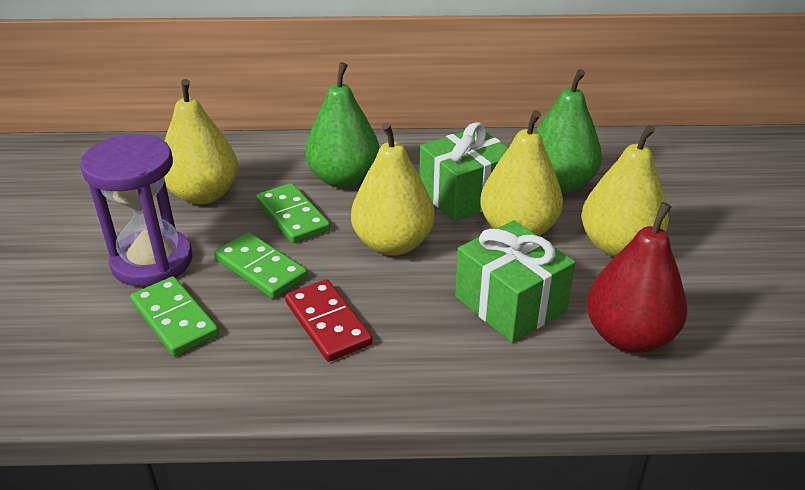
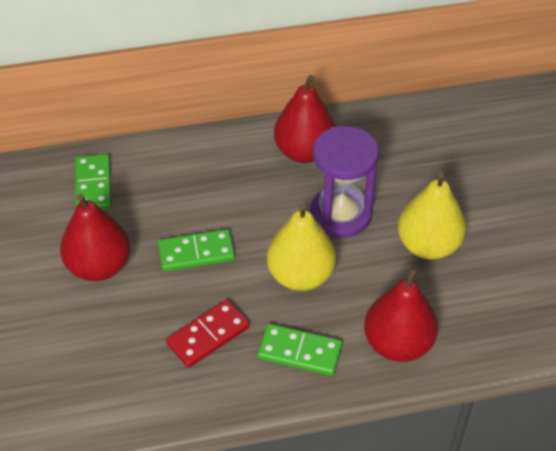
green gift: 2 -> 0
green pear: 2 -> 0
red pear: 1 -> 3
yellow pear: 4 -> 2

